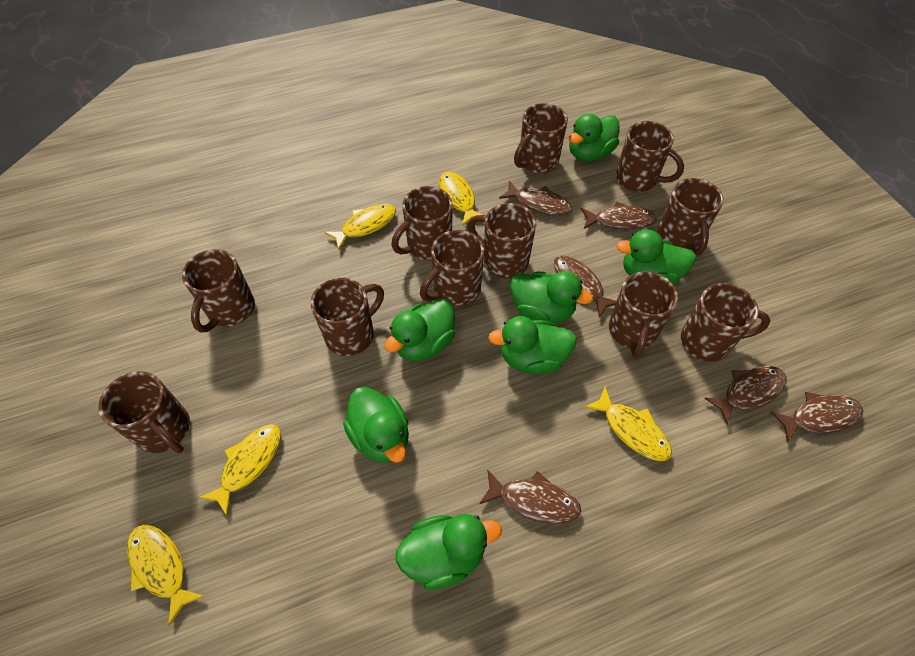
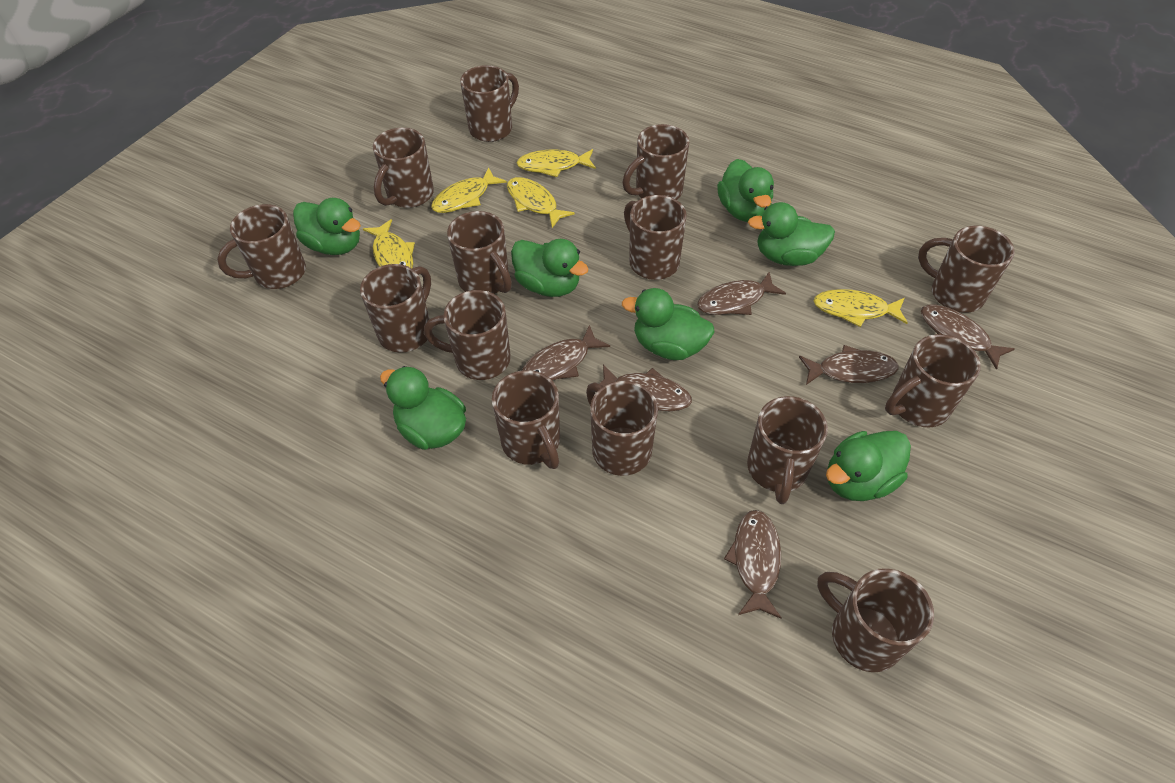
brown mug: 11 -> 14

